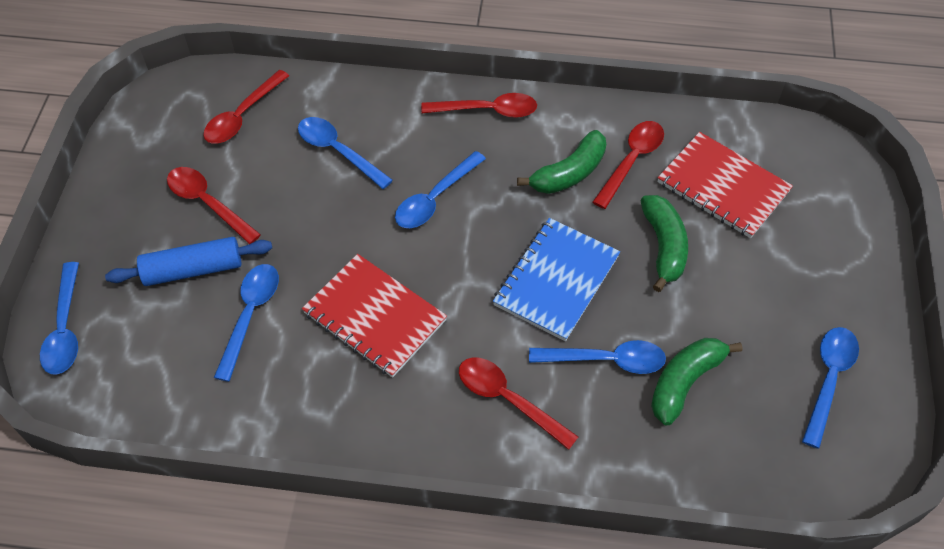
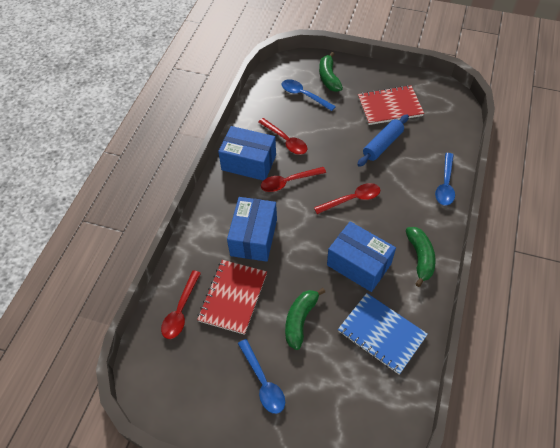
blue box: 0 -> 3
blue spoon: 6 -> 3
red spoon: 5 -> 4

